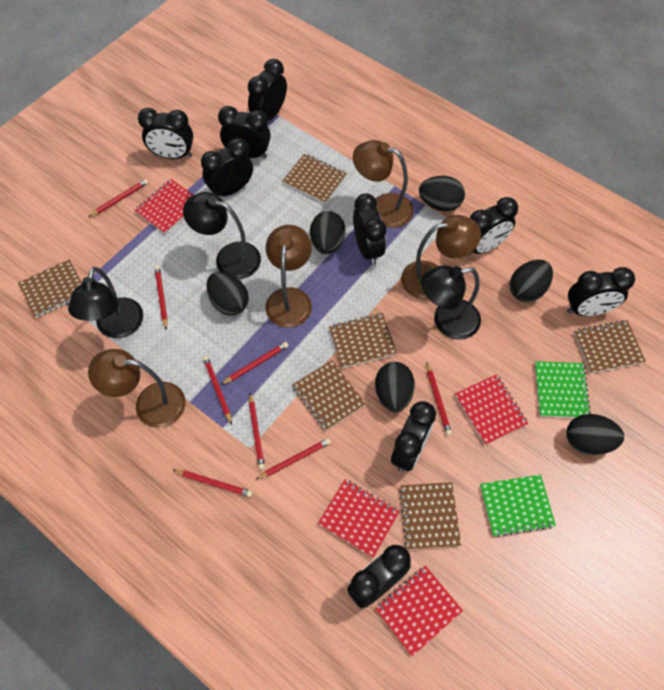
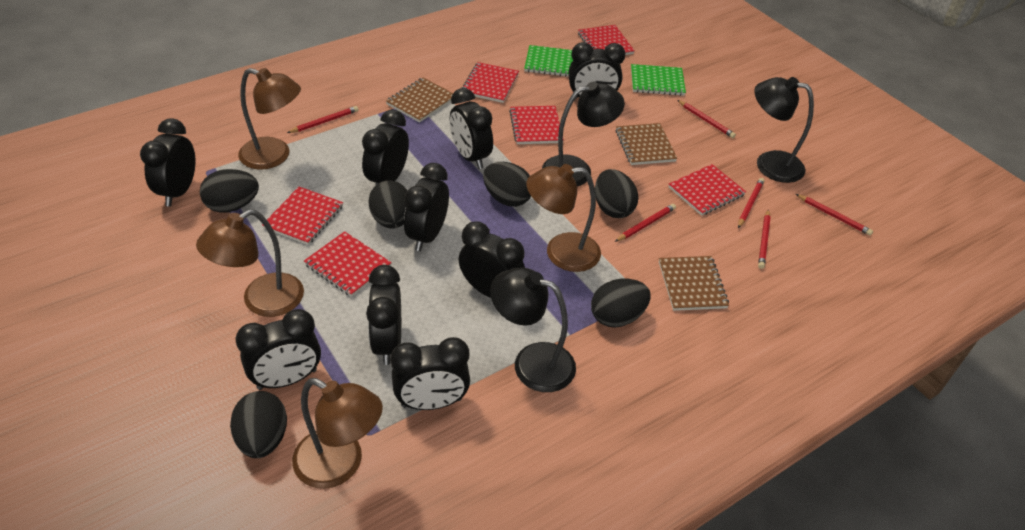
brown notebook: 6 -> 3
red notebook: 4 -> 6
red pencil: 8 -> 6

